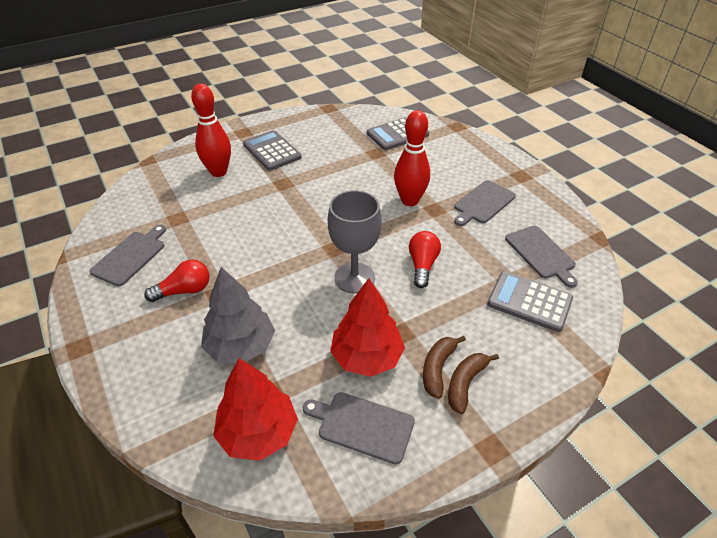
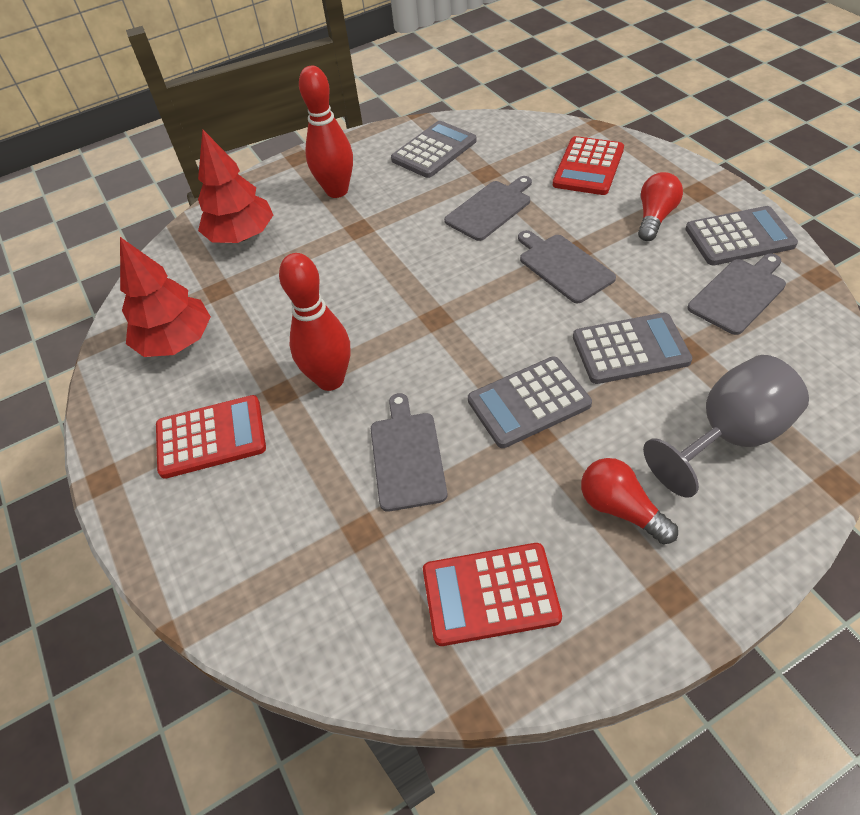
brown banana: 2 -> 0
grey calculator: 3 -> 4
grey tree: 1 -> 0
red calculator: 0 -> 3

